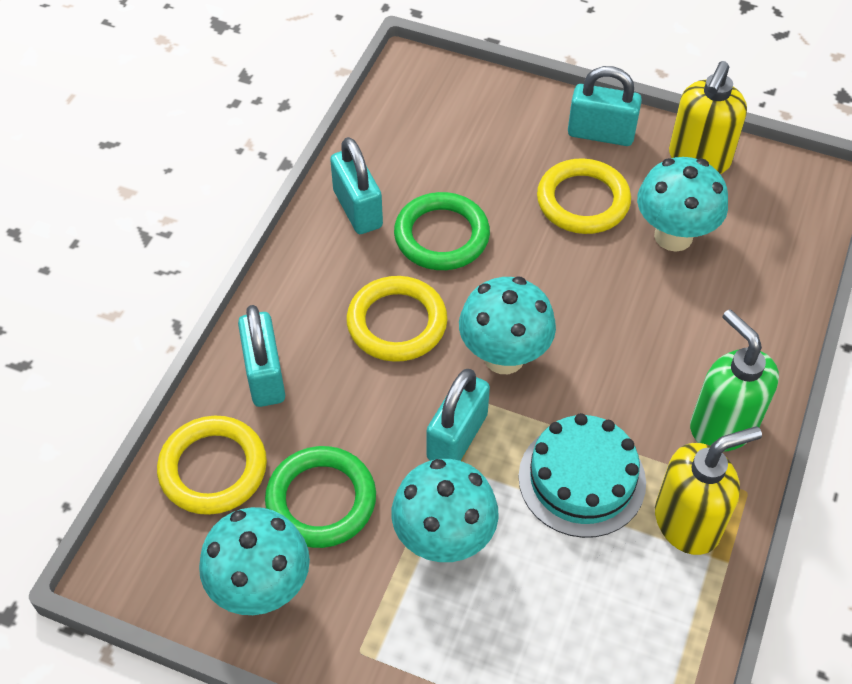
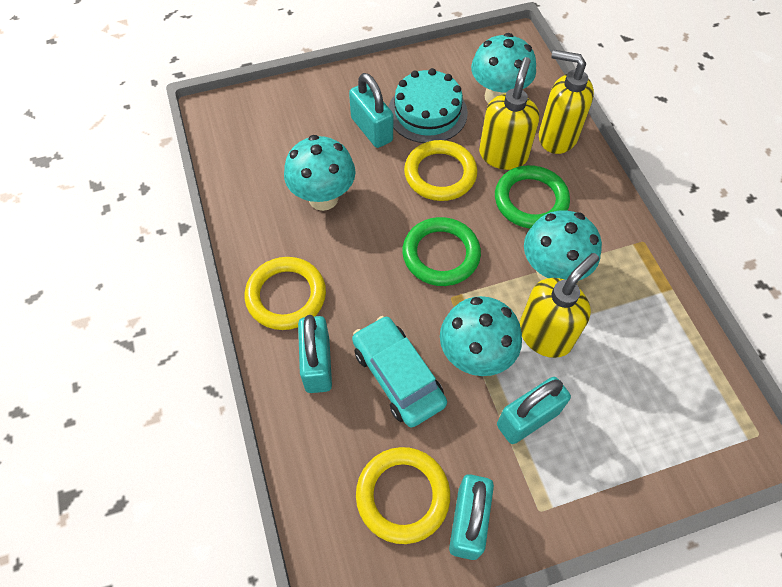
green soap dispenser: 1 -> 0
turquoise car: 0 -> 1
yellow soap dispenser: 2 -> 3

